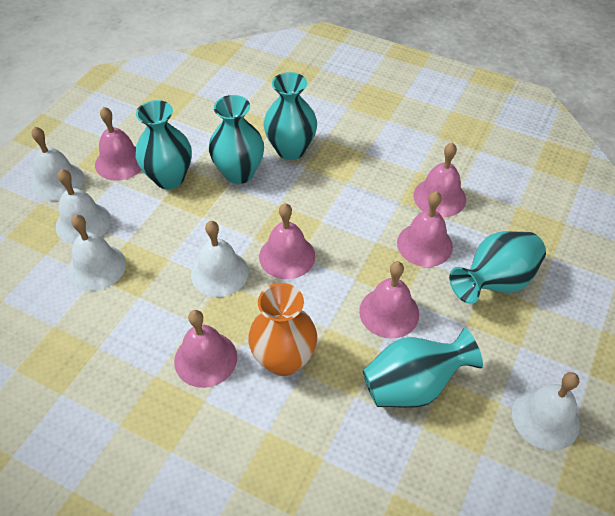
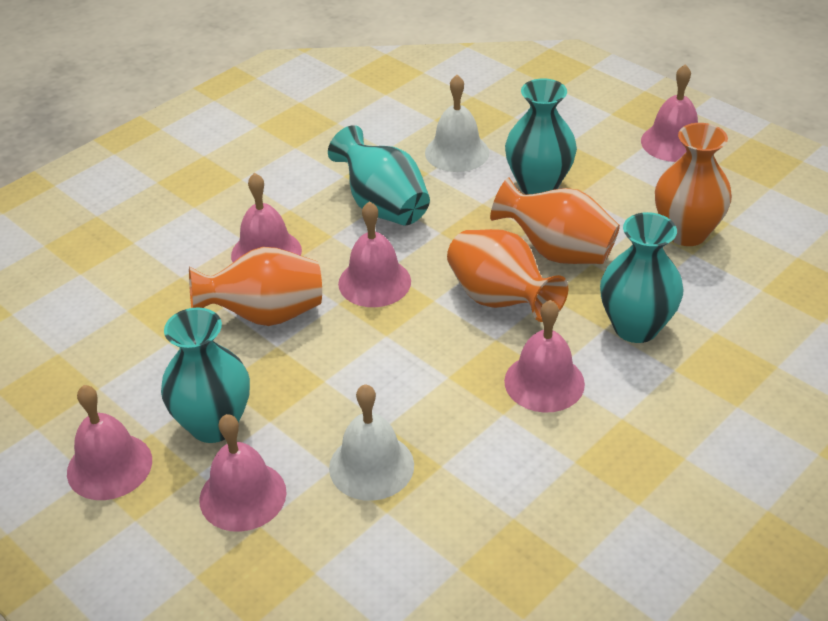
orange vase: 1 -> 4
turquoise vase: 5 -> 4
white bell: 5 -> 2

